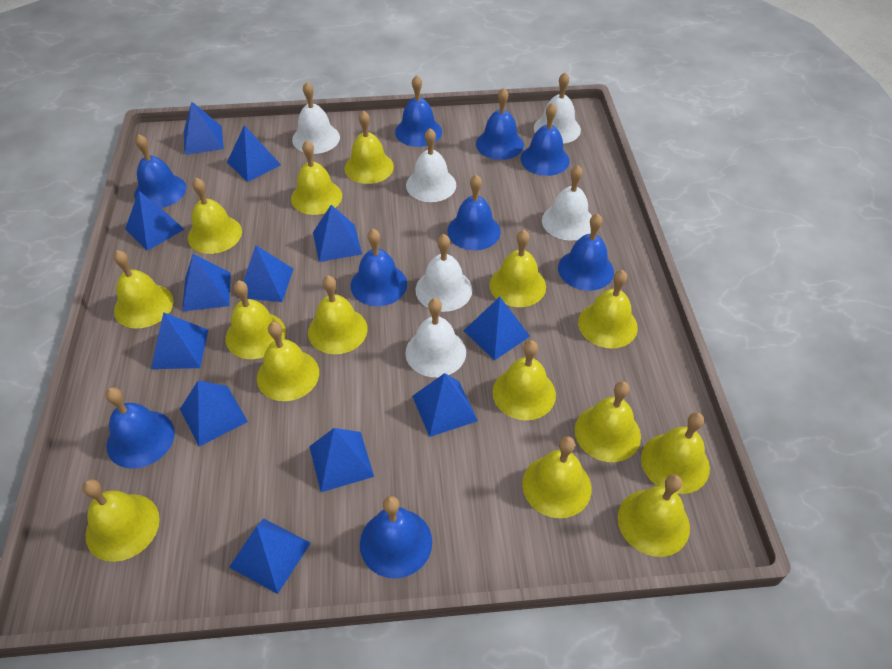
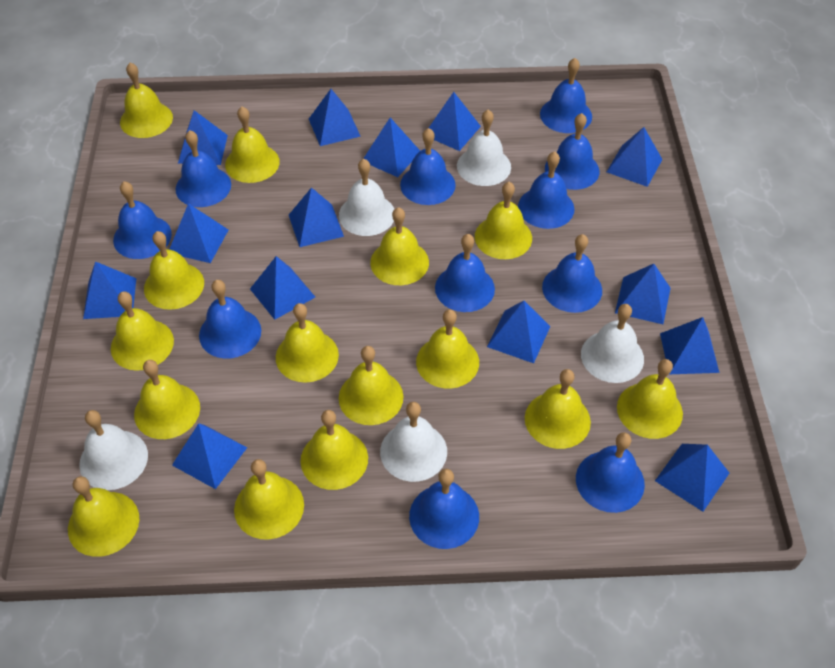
blue bell: 9 -> 11
blue pyramid: 12 -> 14
white bell: 6 -> 5

